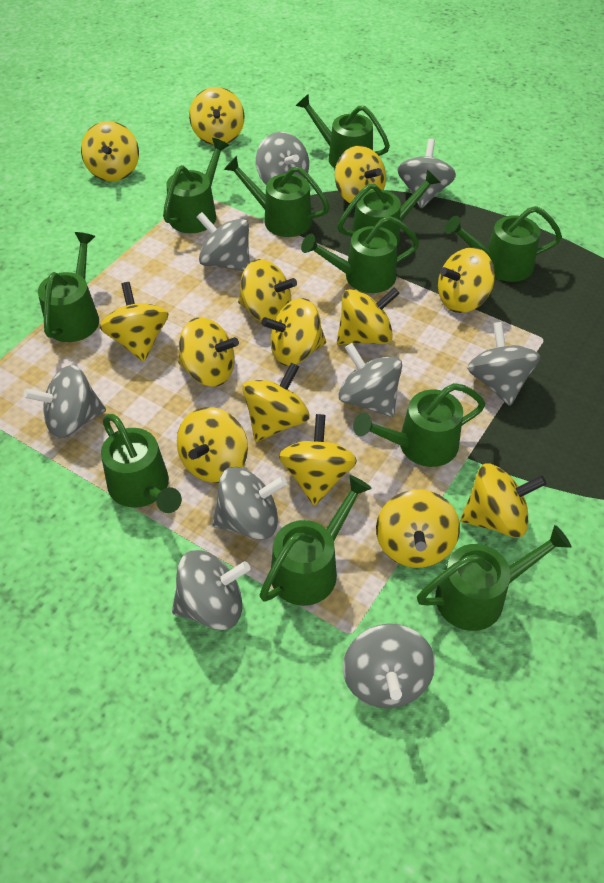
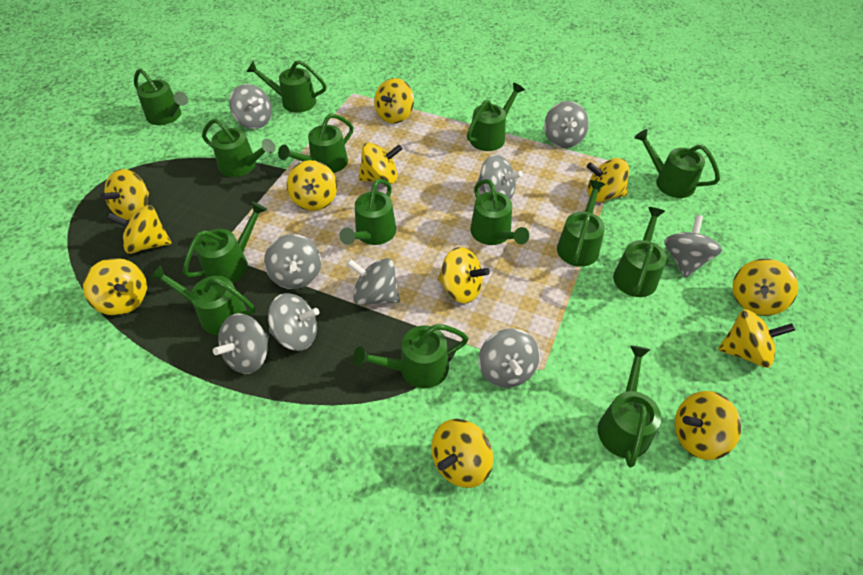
green watering can: 11 -> 14
yellow spinning top: 14 -> 12

